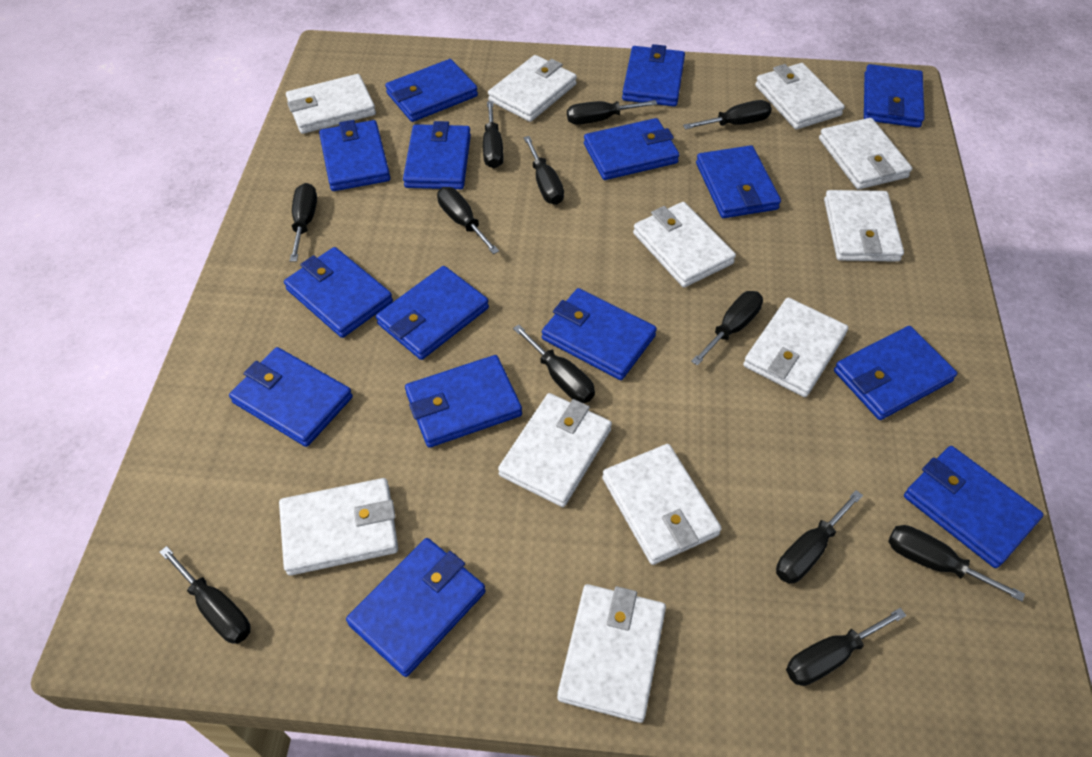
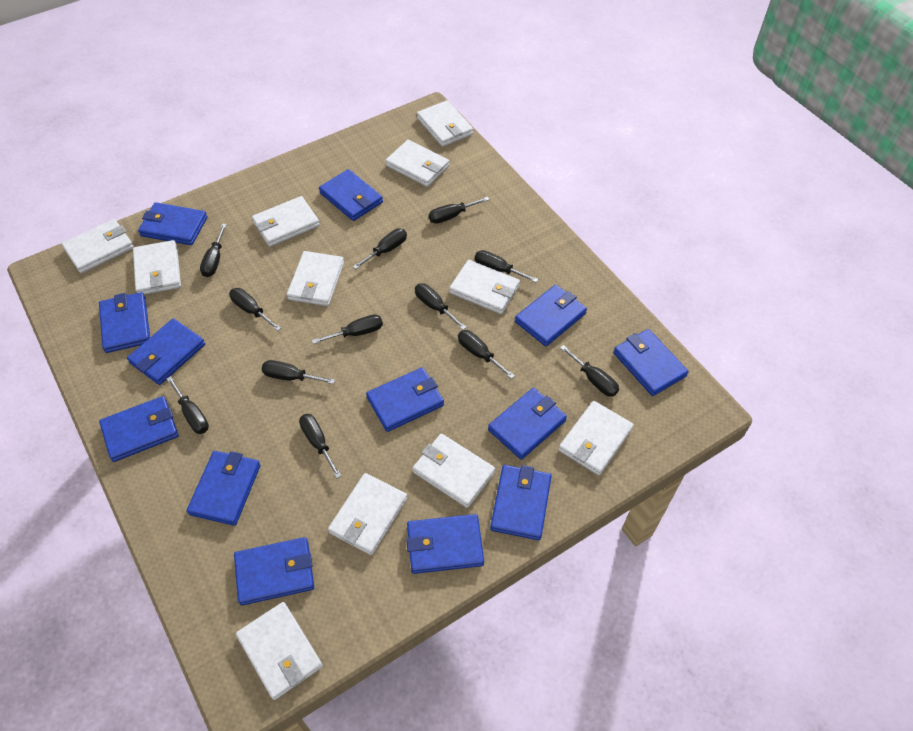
blue wallet: 15 -> 13

